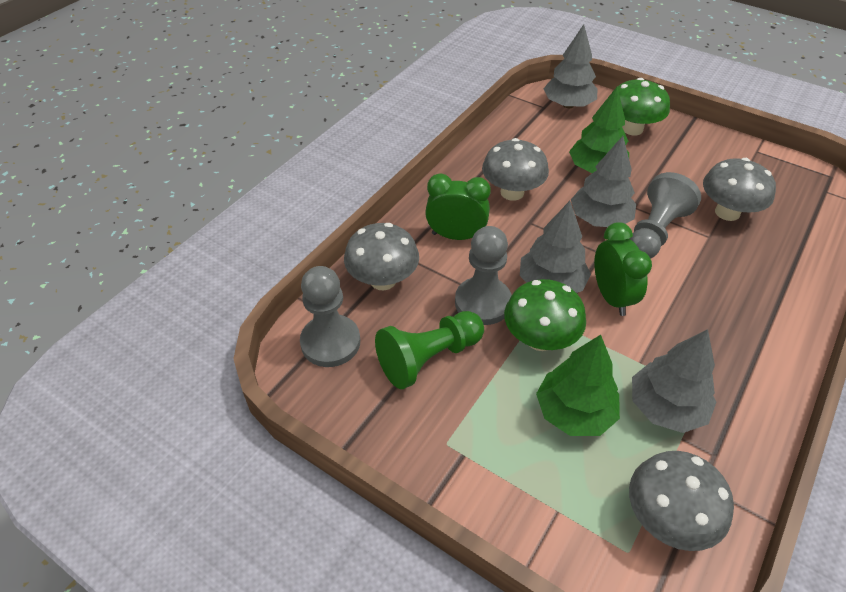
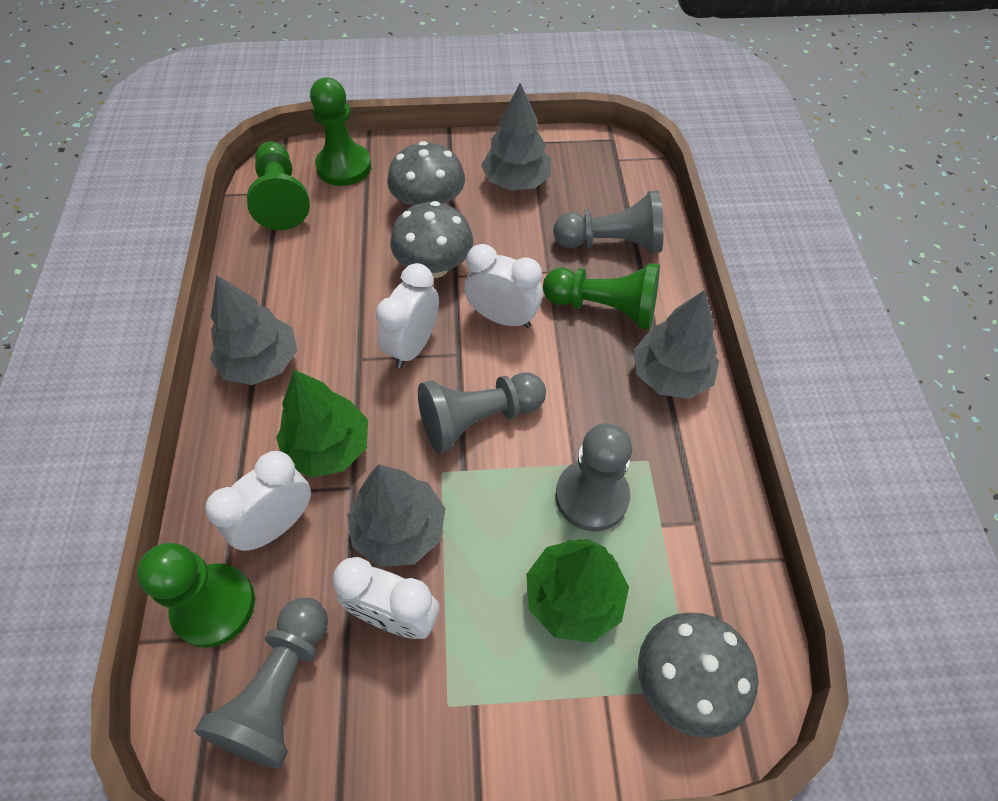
green clock: 2 -> 0
green mushroom: 2 -> 0
green pawn: 1 -> 4
grey mushroom: 4 -> 3
grey pawn: 3 -> 4
white clock: 0 -> 4

